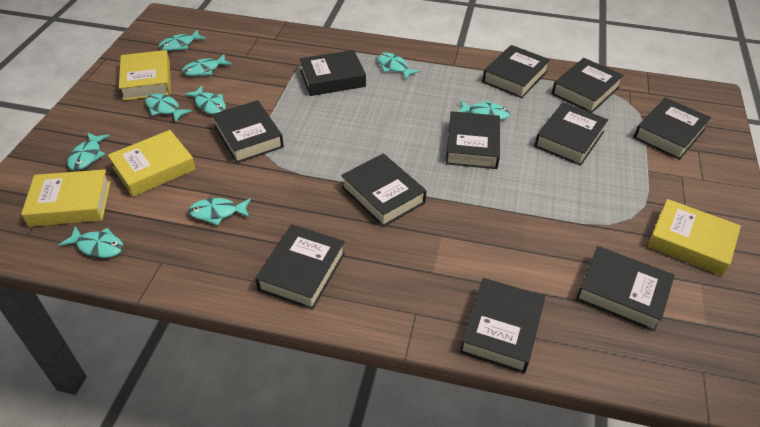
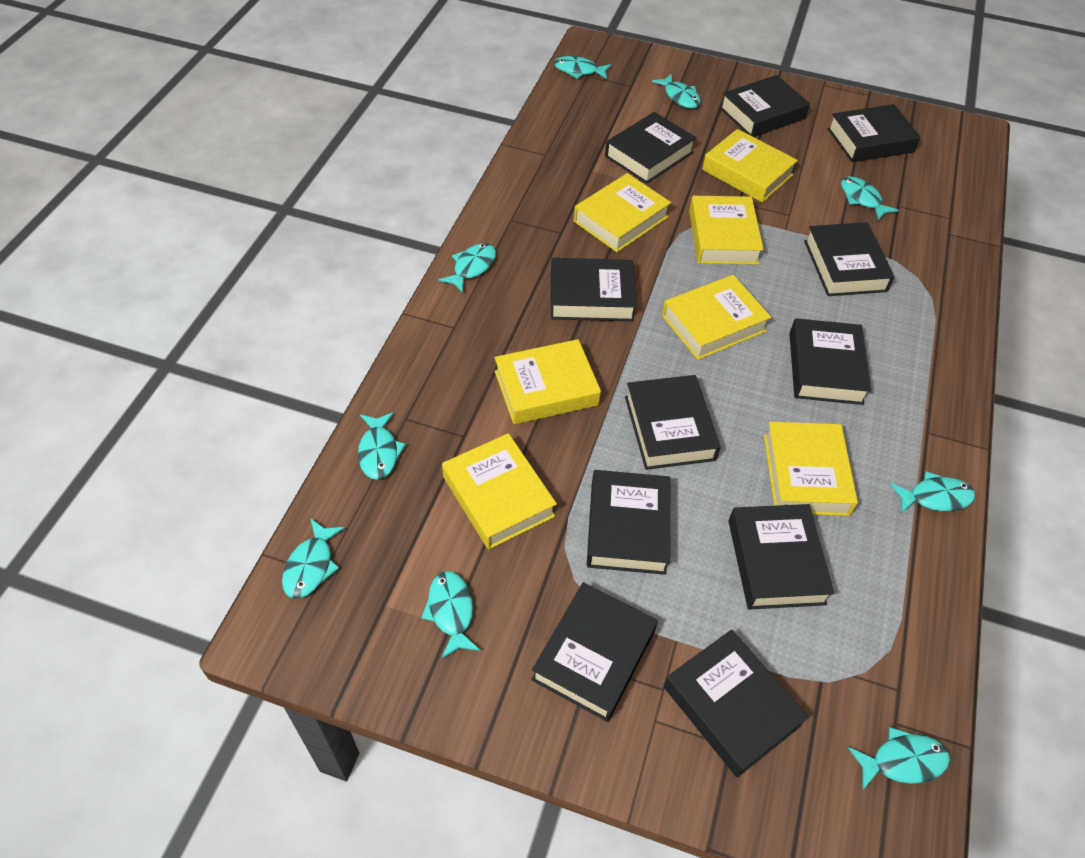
yellow book: 4 -> 7

